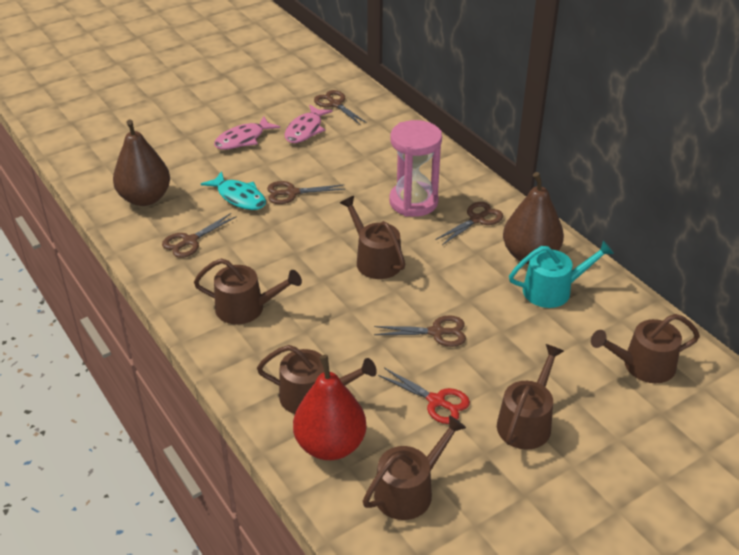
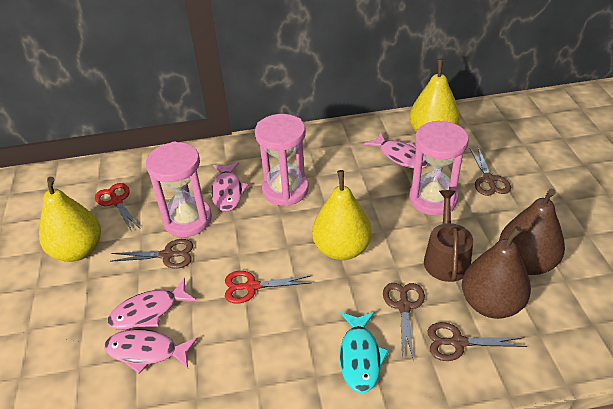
brown scissors: 5 -> 4
brown watering can: 6 -> 1
pink fish: 2 -> 4
pink hourglass: 1 -> 3
red pear: 1 -> 0
red scissors: 1 -> 2
turquoise watering can: 1 -> 0
yellow pear: 0 -> 3

